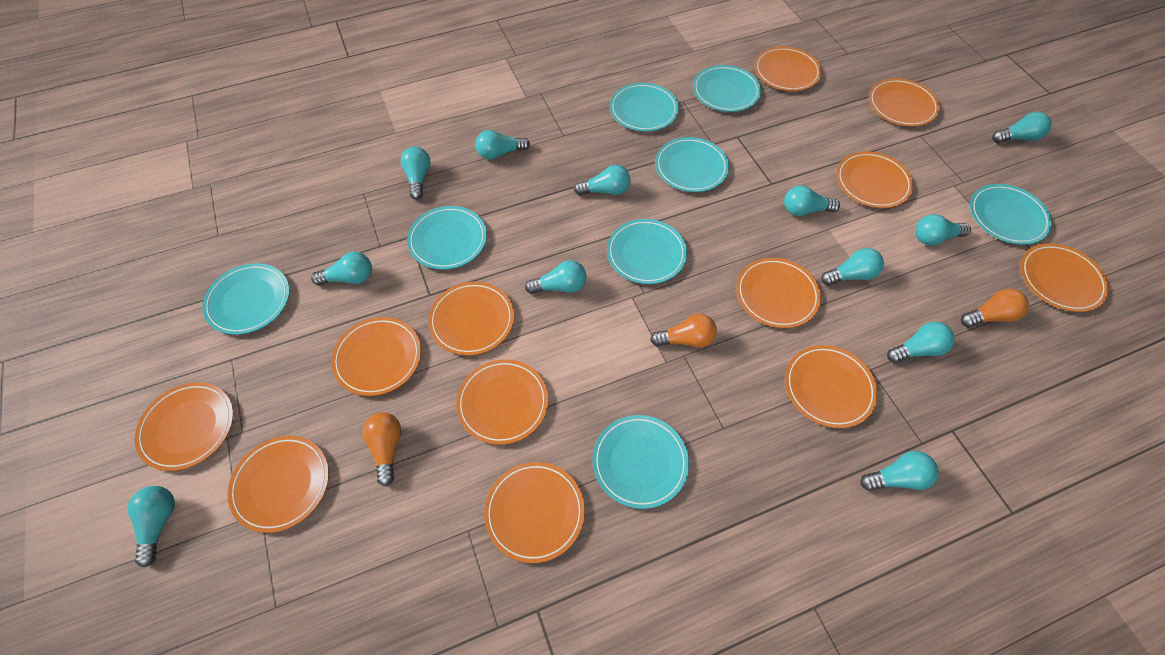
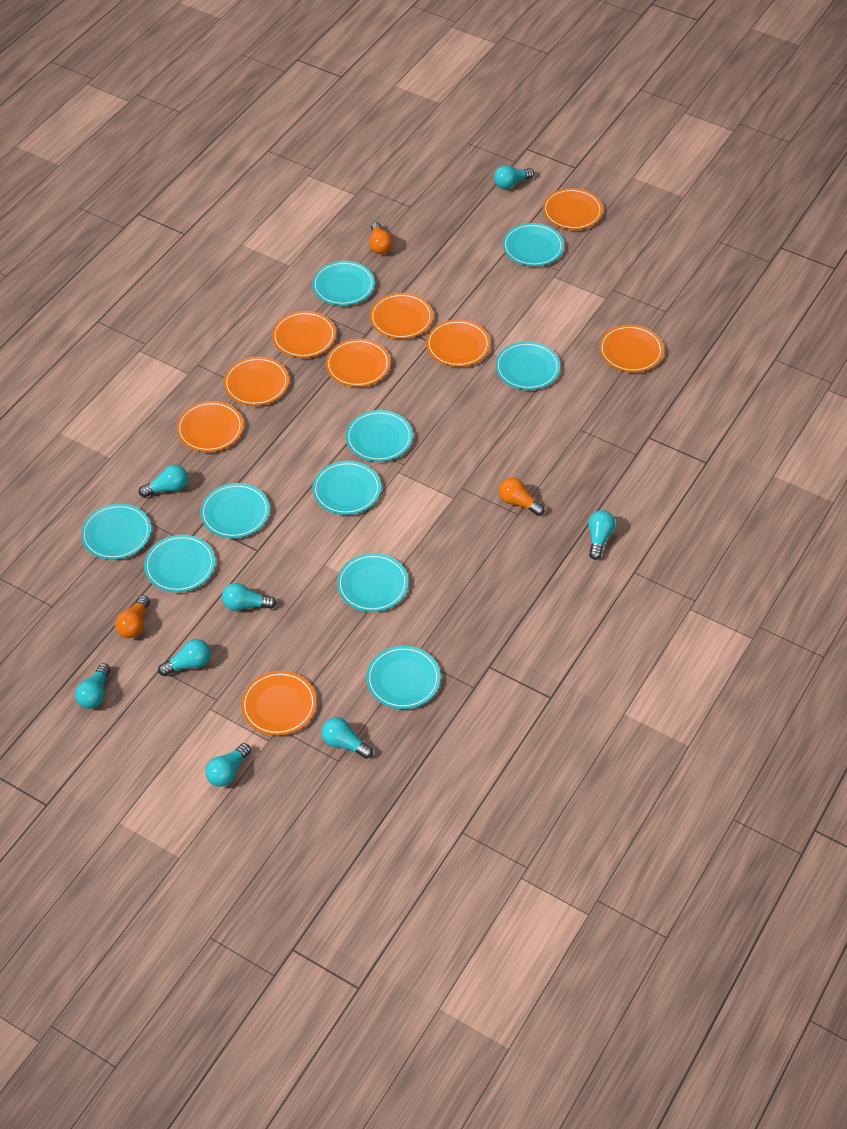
orange plate: 12 -> 9
turquoise light bulb: 12 -> 8
turquoise plate: 8 -> 10

